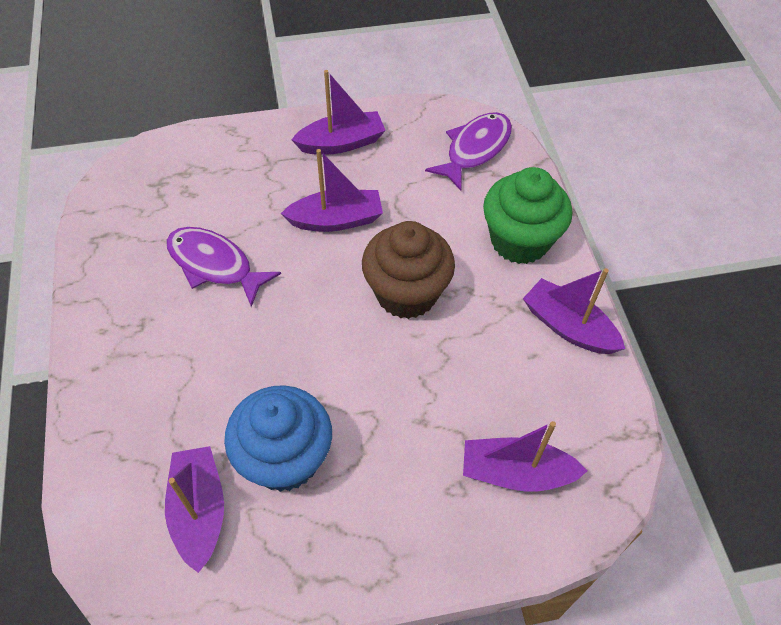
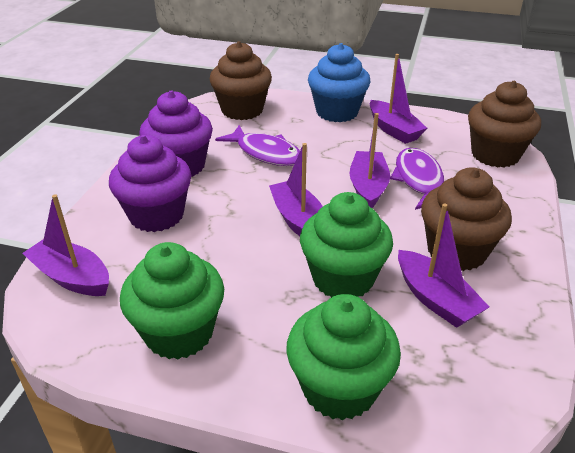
brown cupcake: 1 -> 3
green cupcake: 1 -> 3
purple cupcake: 0 -> 2

